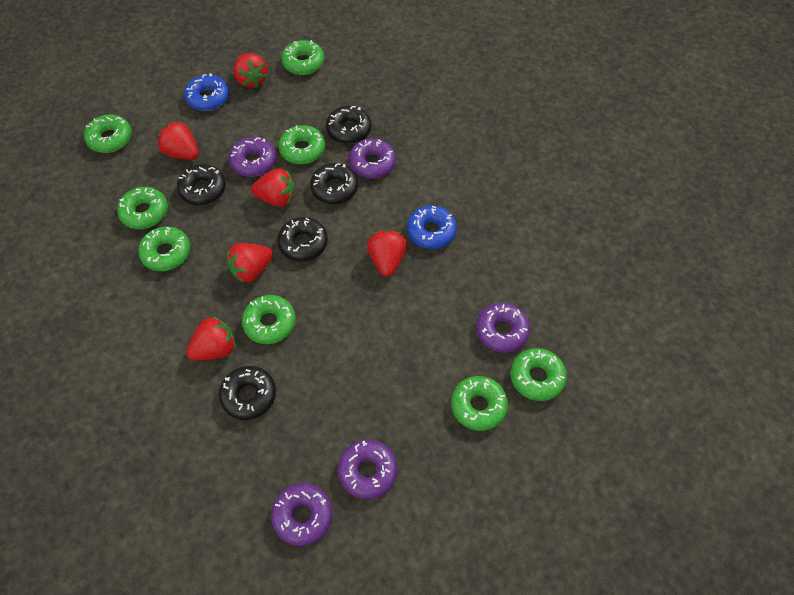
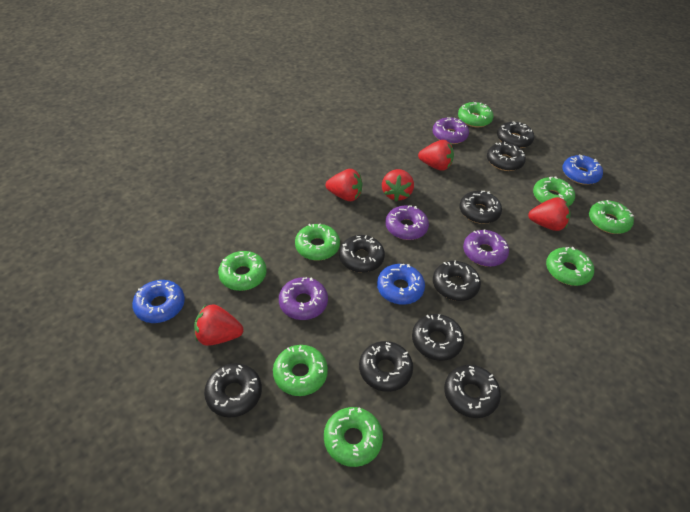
black donut: 5 -> 9
blue donut: 2 -> 3
purple donut: 5 -> 4
red strawberry: 6 -> 5

